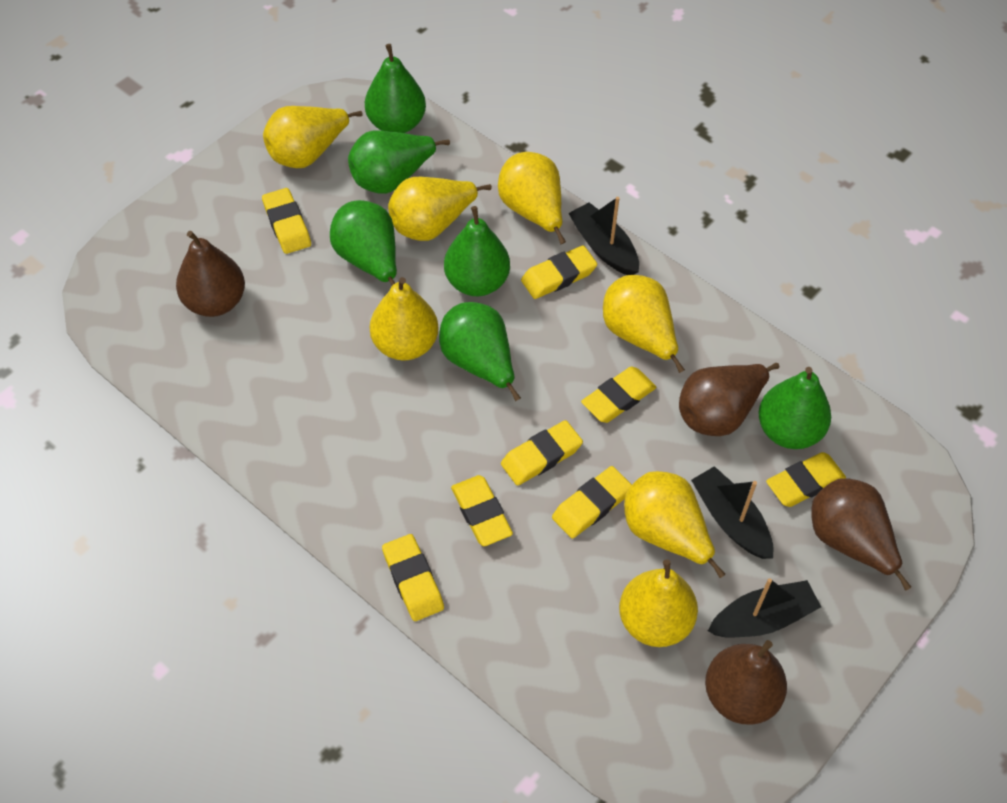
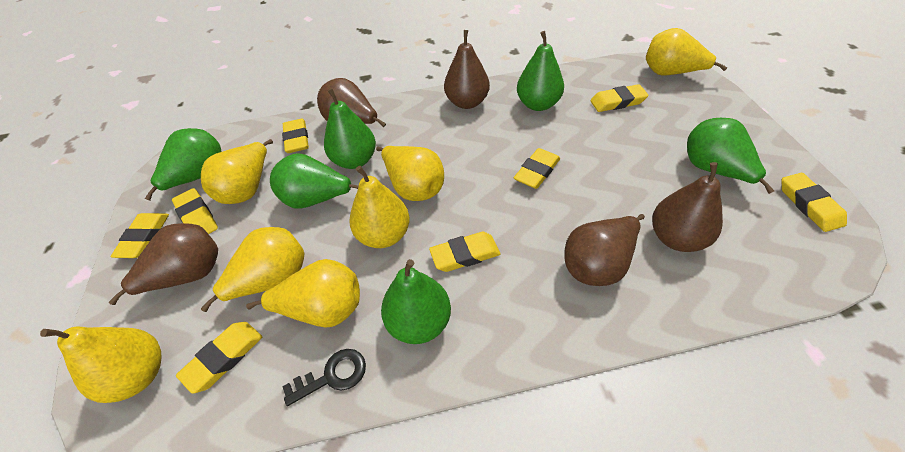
black boat: 3 -> 0
black key: 0 -> 1
brown pear: 4 -> 5

